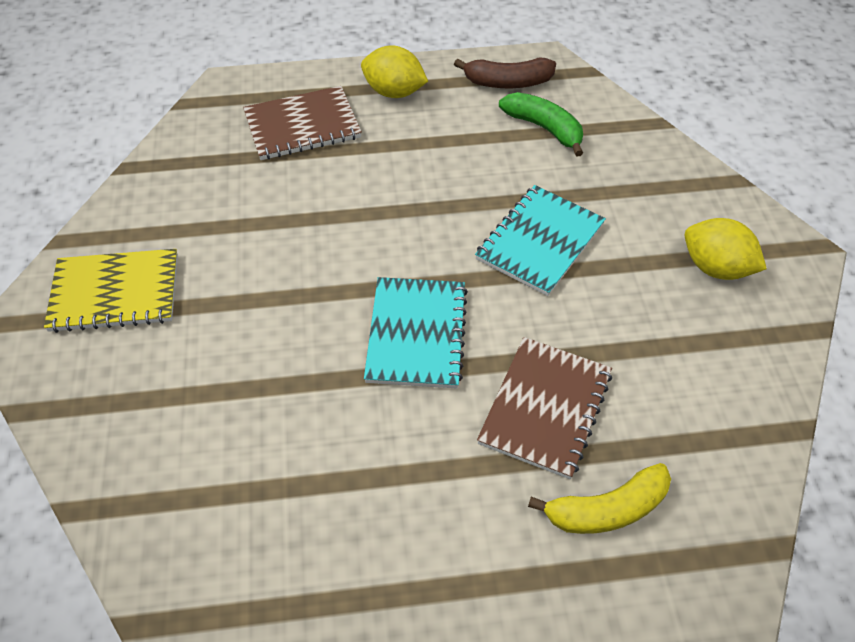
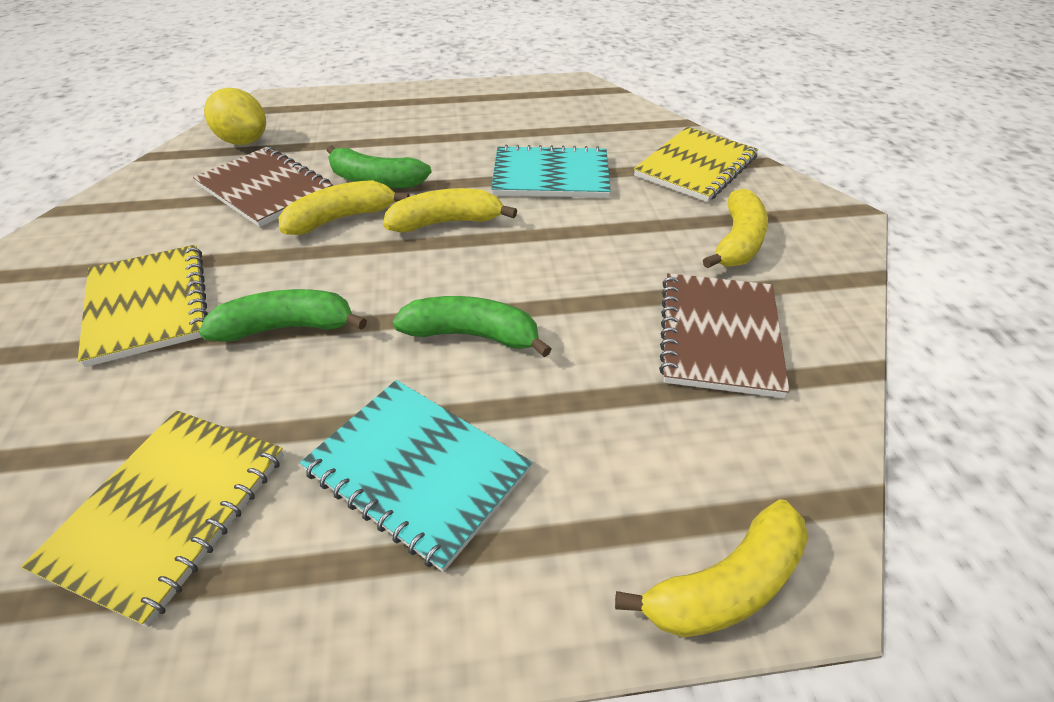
brown banana: 1 -> 0
green banana: 1 -> 3
yellow banana: 1 -> 4
yellow lemon: 2 -> 1
yellow notebook: 1 -> 3

